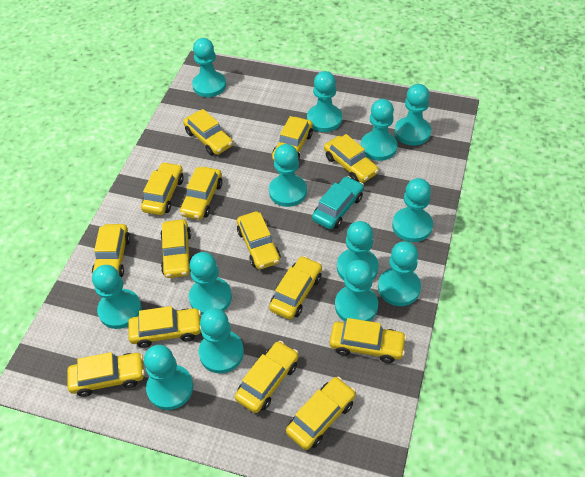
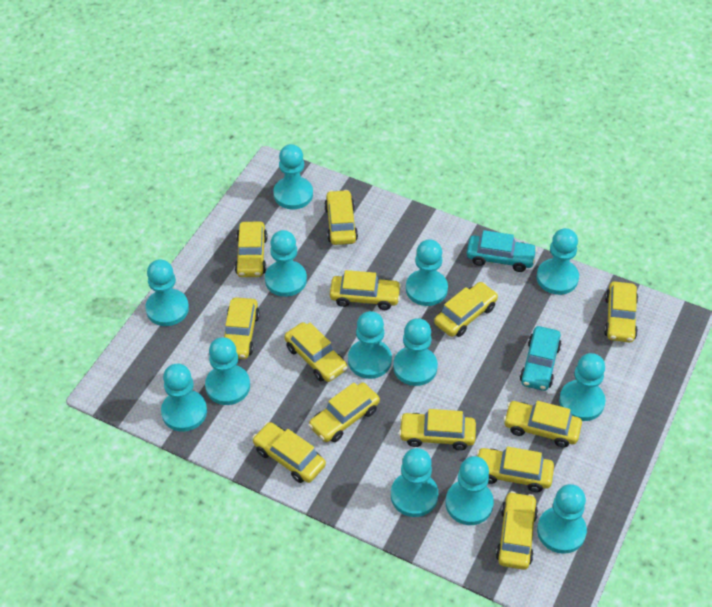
turquoise car: 1 -> 2
yellow car: 14 -> 13

